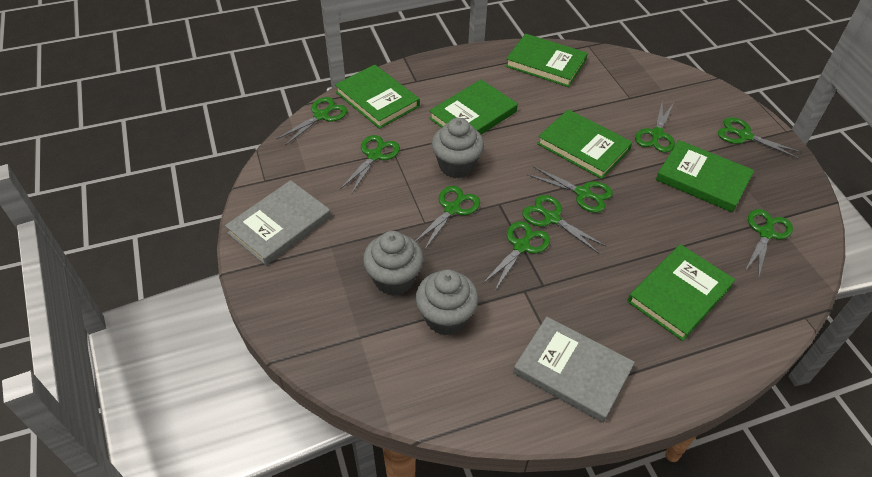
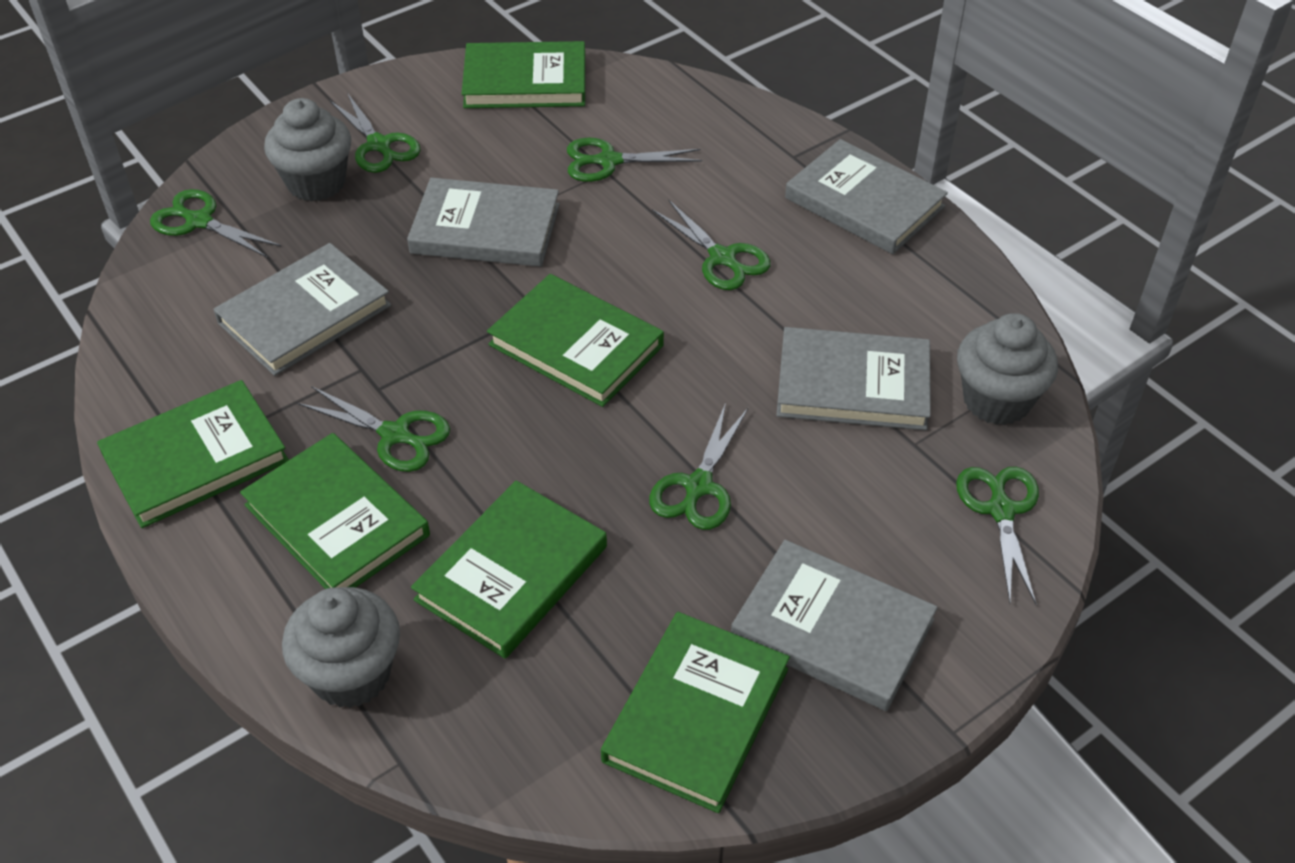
green scissors: 9 -> 7
grey book: 2 -> 5

